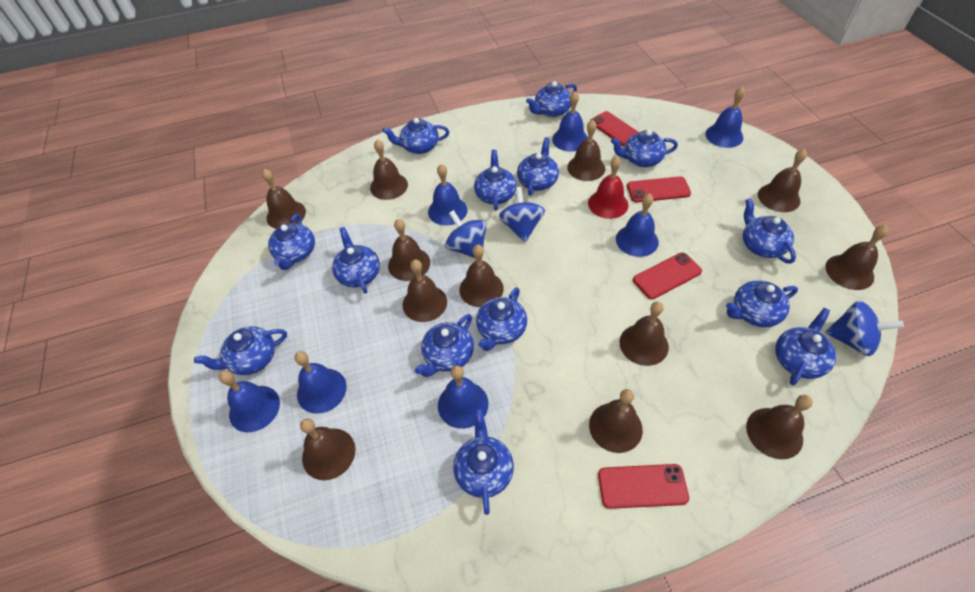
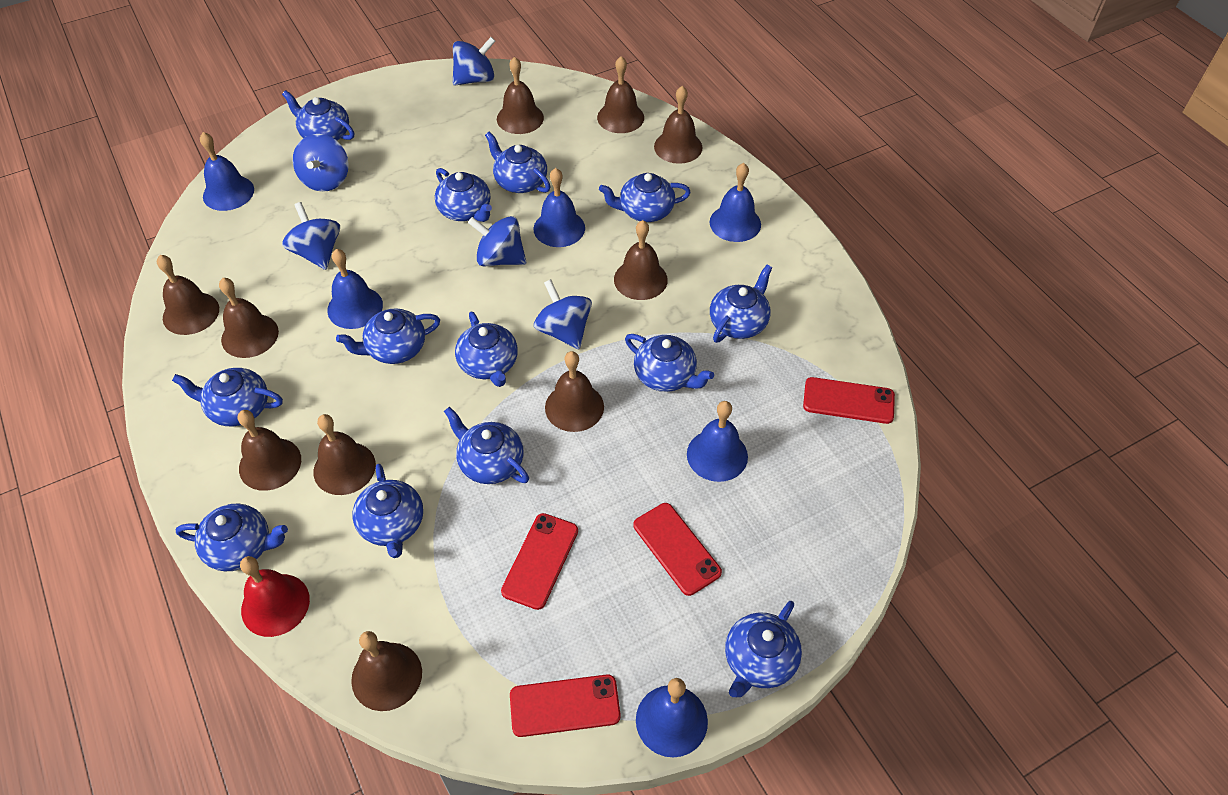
blue bell: 7 -> 6
blue spinning top: 3 -> 5
blue teapot: 14 -> 13
brown bell: 12 -> 10

